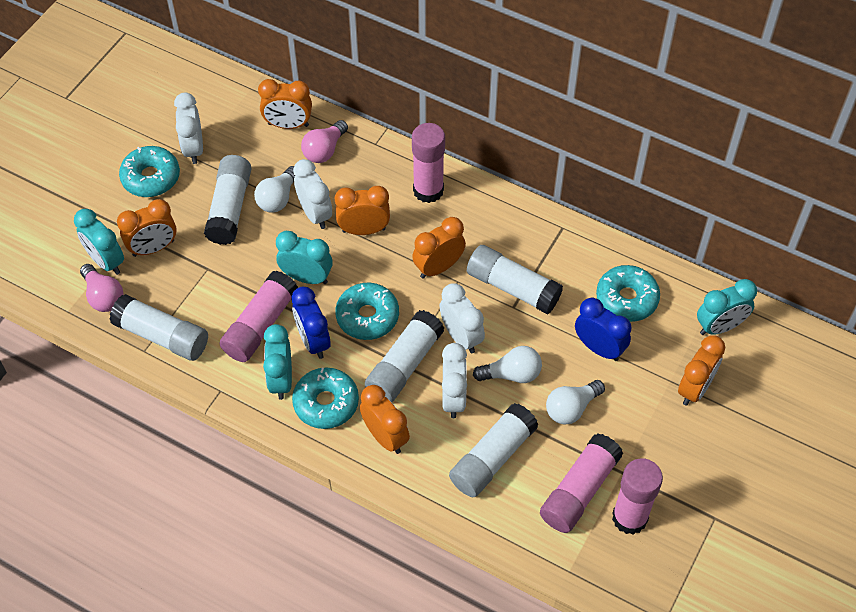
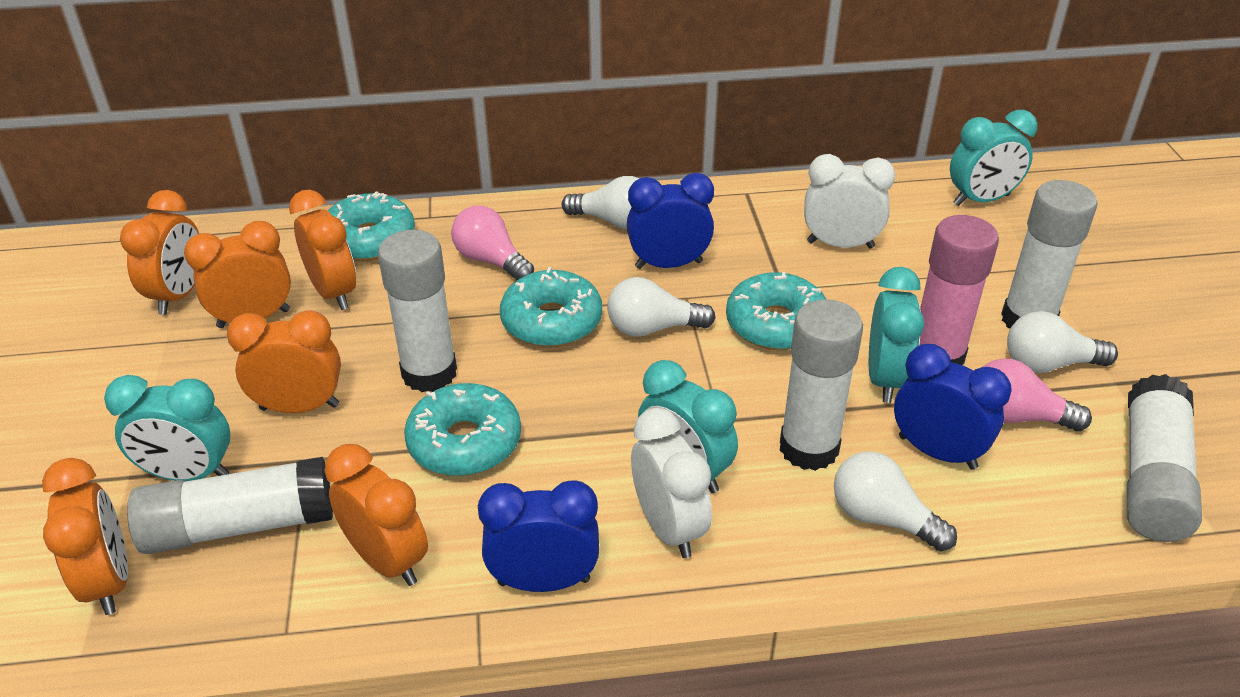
blue clock: 2 -> 3
pink glue stick: 4 -> 1
white clock: 4 -> 2
white light bulb: 3 -> 4

